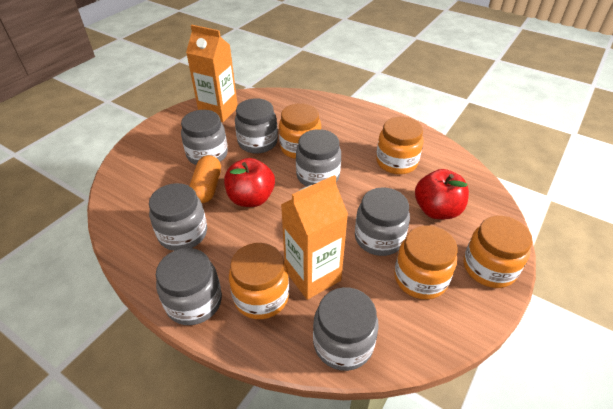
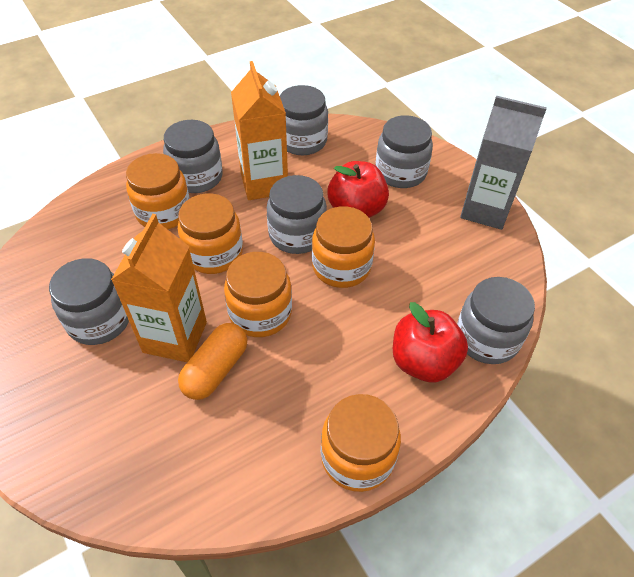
grey carton: 0 -> 1
grey jar: 7 -> 6

